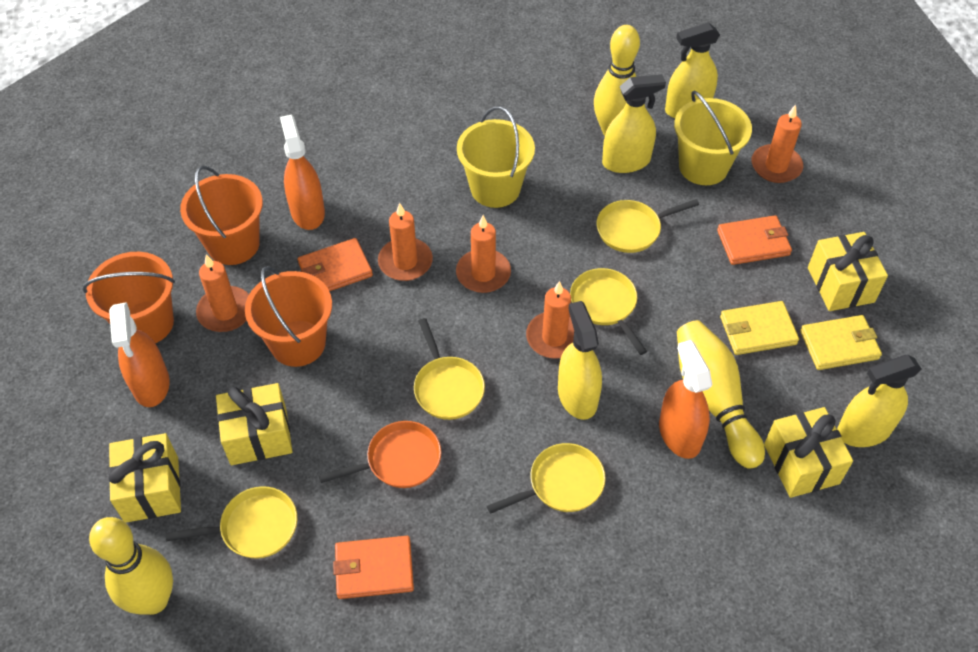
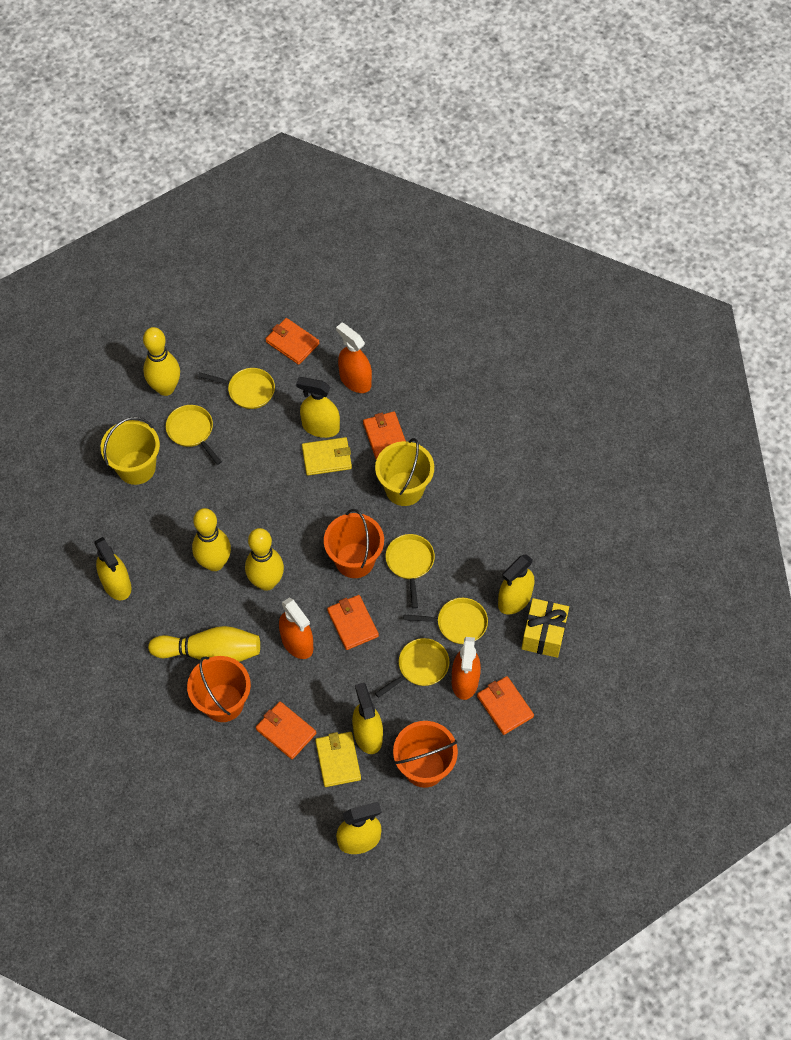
orange candle: 5 -> 0
orange pan: 1 -> 0
orange wallet: 3 -> 5
yellow bowling pin: 3 -> 4
yellow gift: 4 -> 1
yellow spray bottle: 4 -> 5

